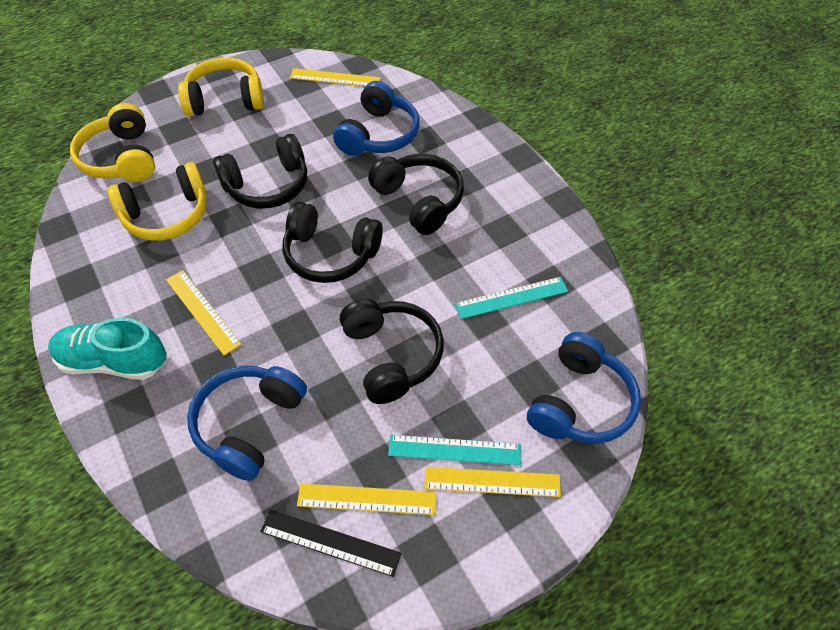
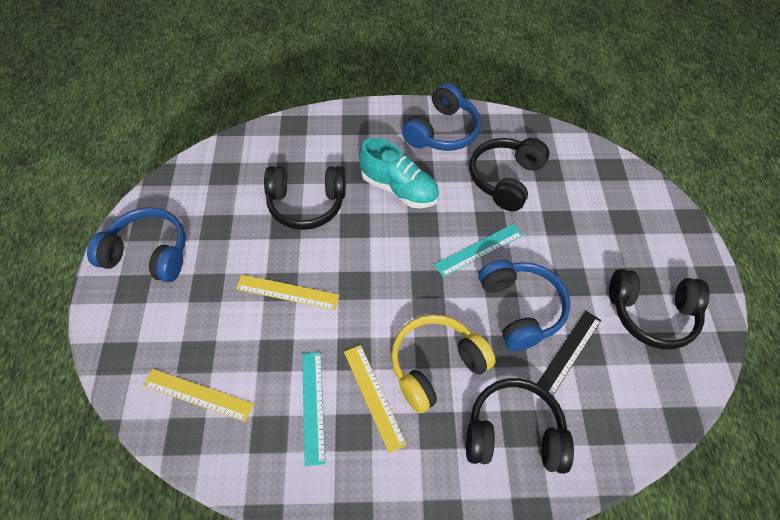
yellow headphones: 3 -> 1
yellow ruler: 4 -> 3

